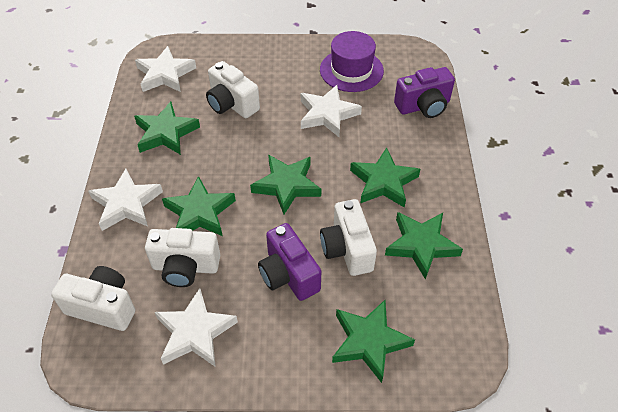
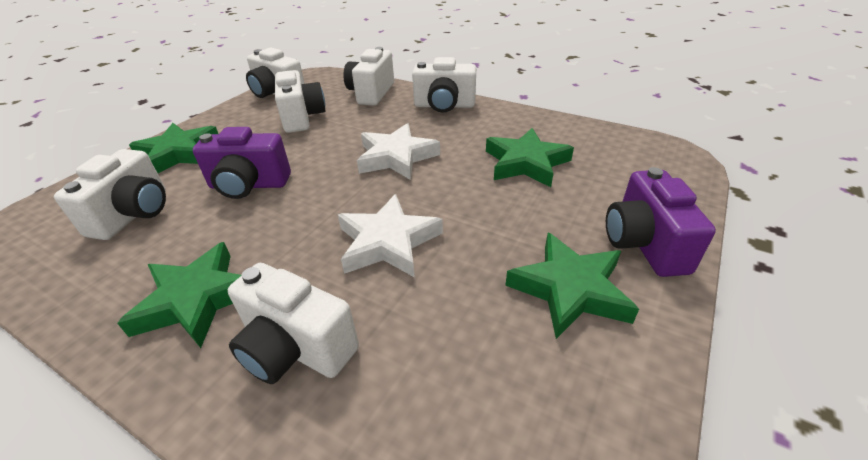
green star: 6 -> 4
purple hat: 1 -> 0
white camera: 4 -> 6
white star: 4 -> 2

